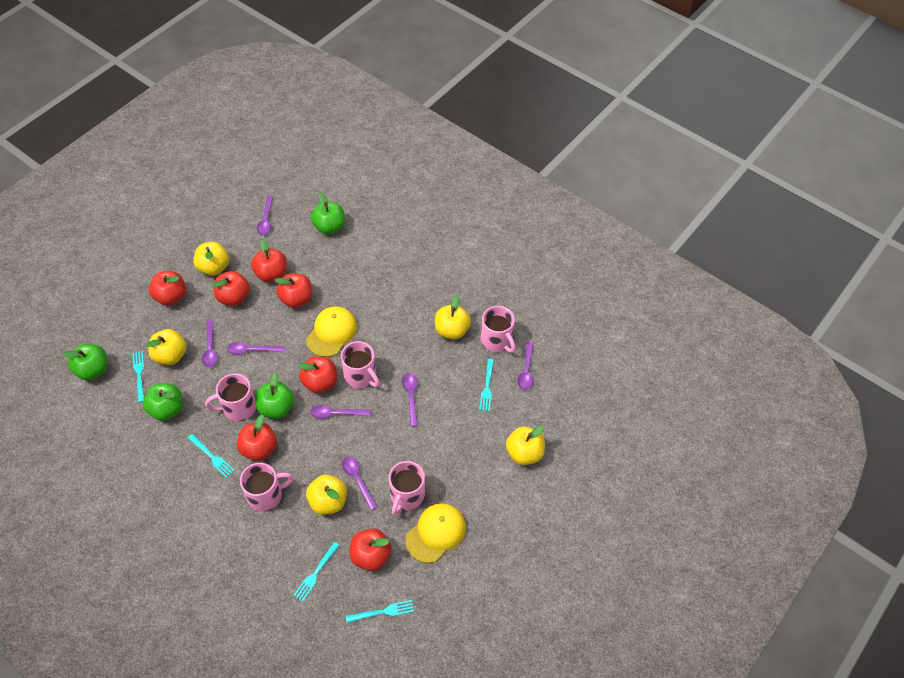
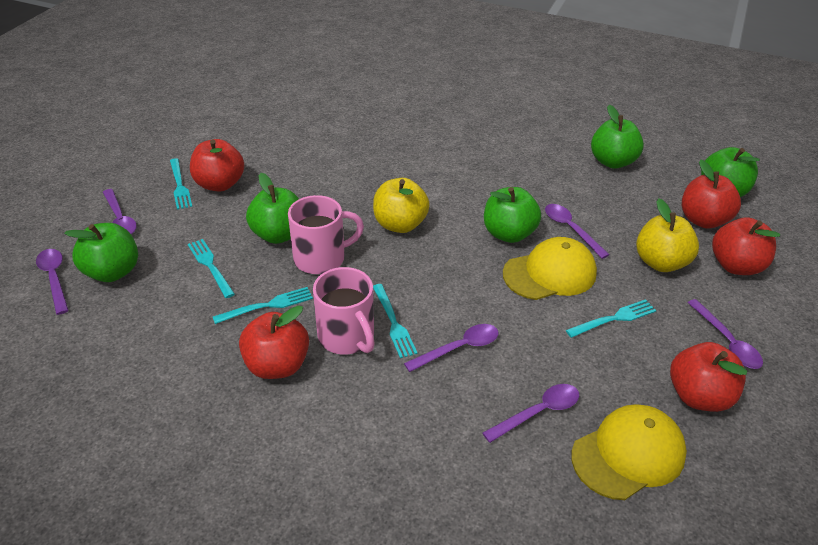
green apple: 4 -> 5
pink mug: 5 -> 2
purple spoon: 7 -> 6
red apple: 7 -> 5
yellow apple: 5 -> 2

